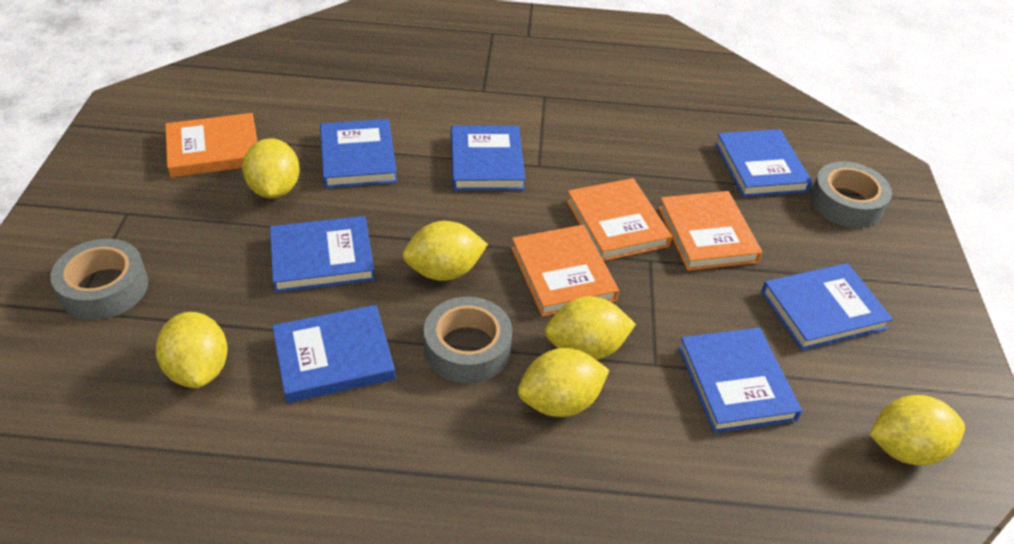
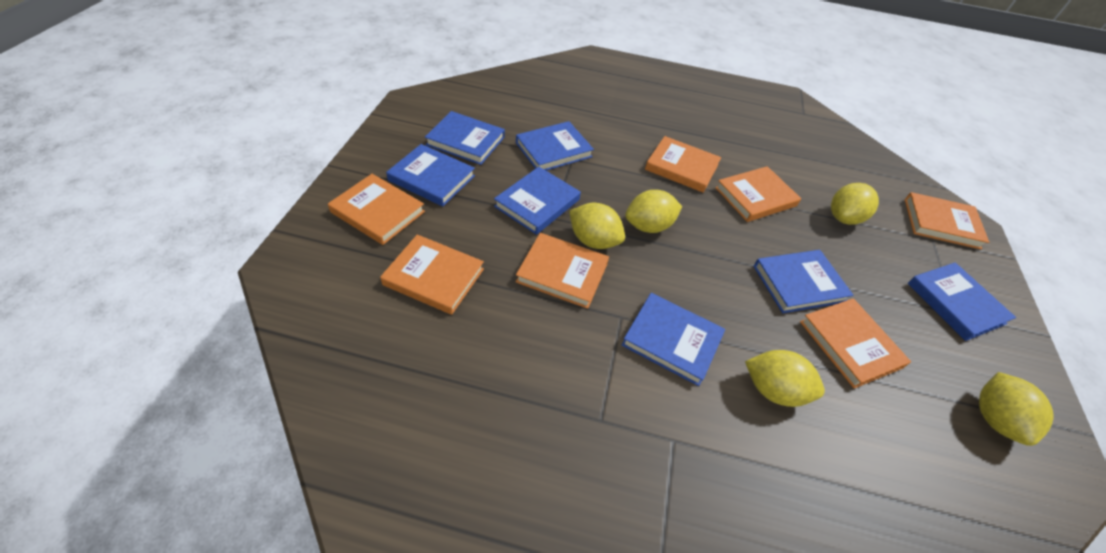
grey tape: 3 -> 0
orange book: 4 -> 7
yellow lemon: 6 -> 5

